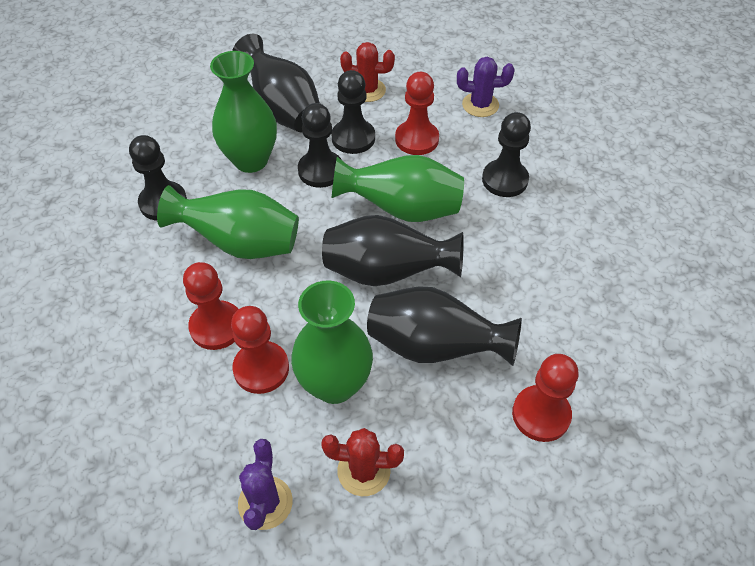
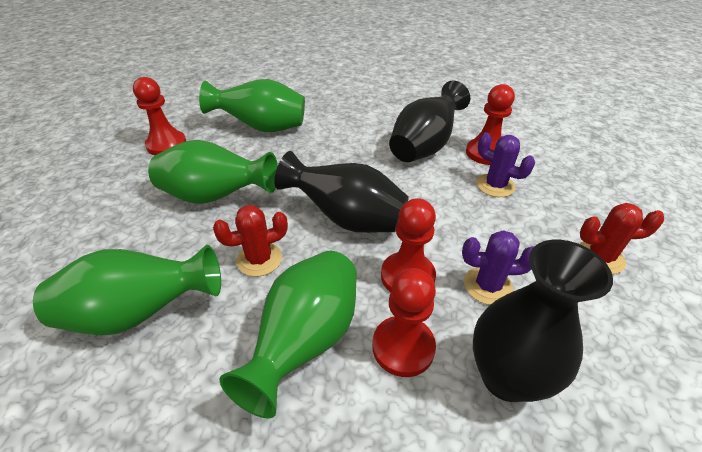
black pawn: 4 -> 0

